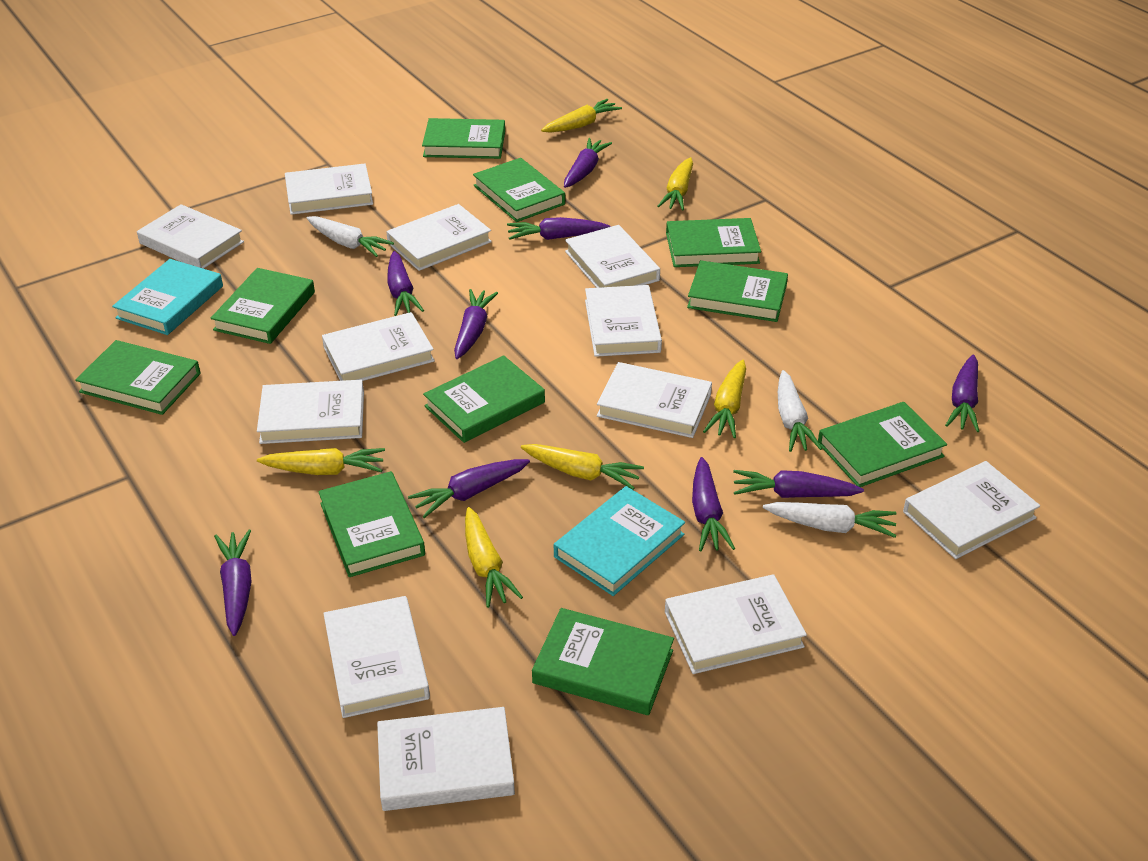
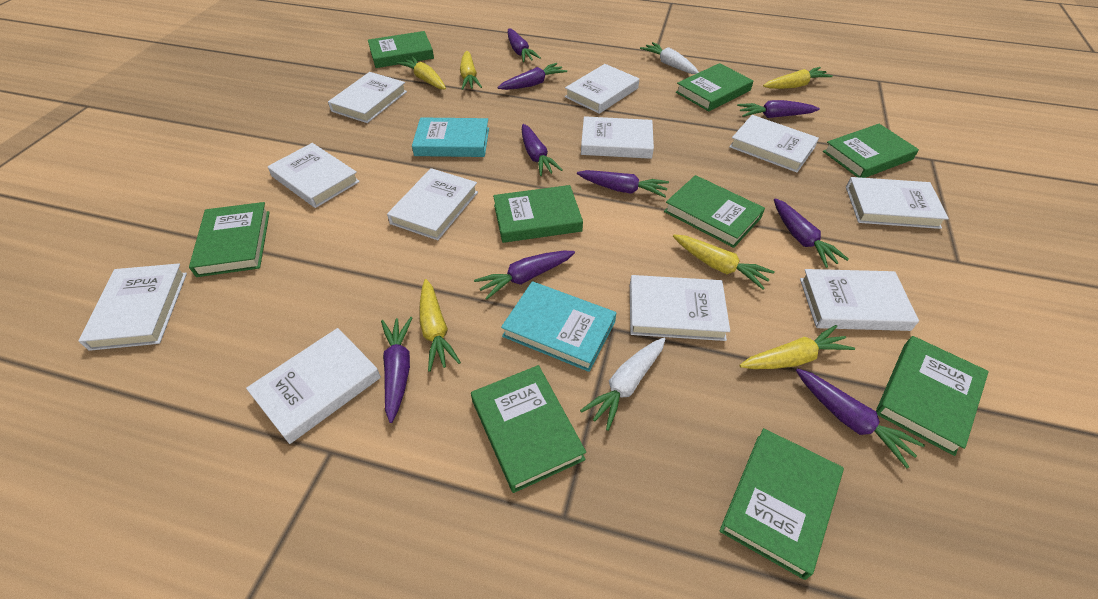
green book: 10 -> 9
white book: 12 -> 11
white carrot: 3 -> 2

